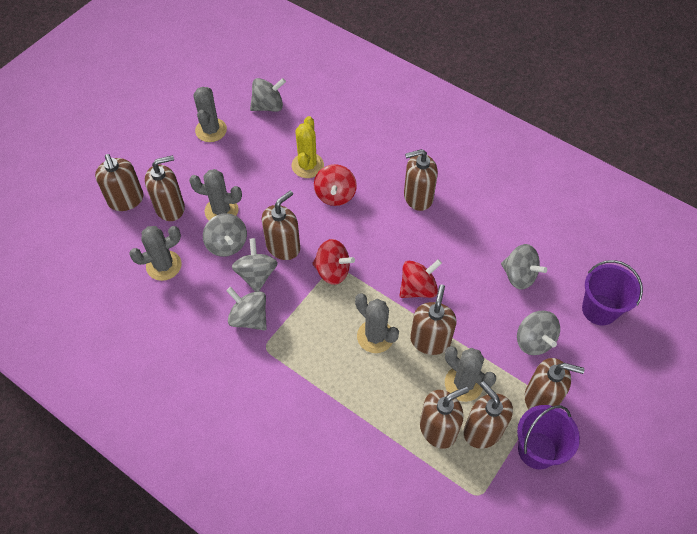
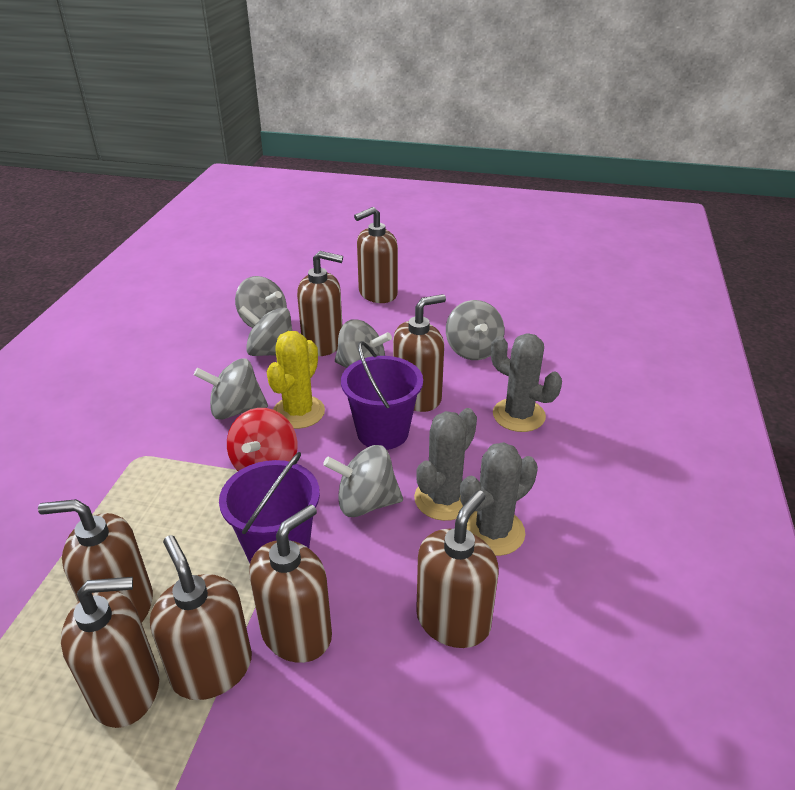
grey cactus: 5 -> 3
red spinning top: 3 -> 1

